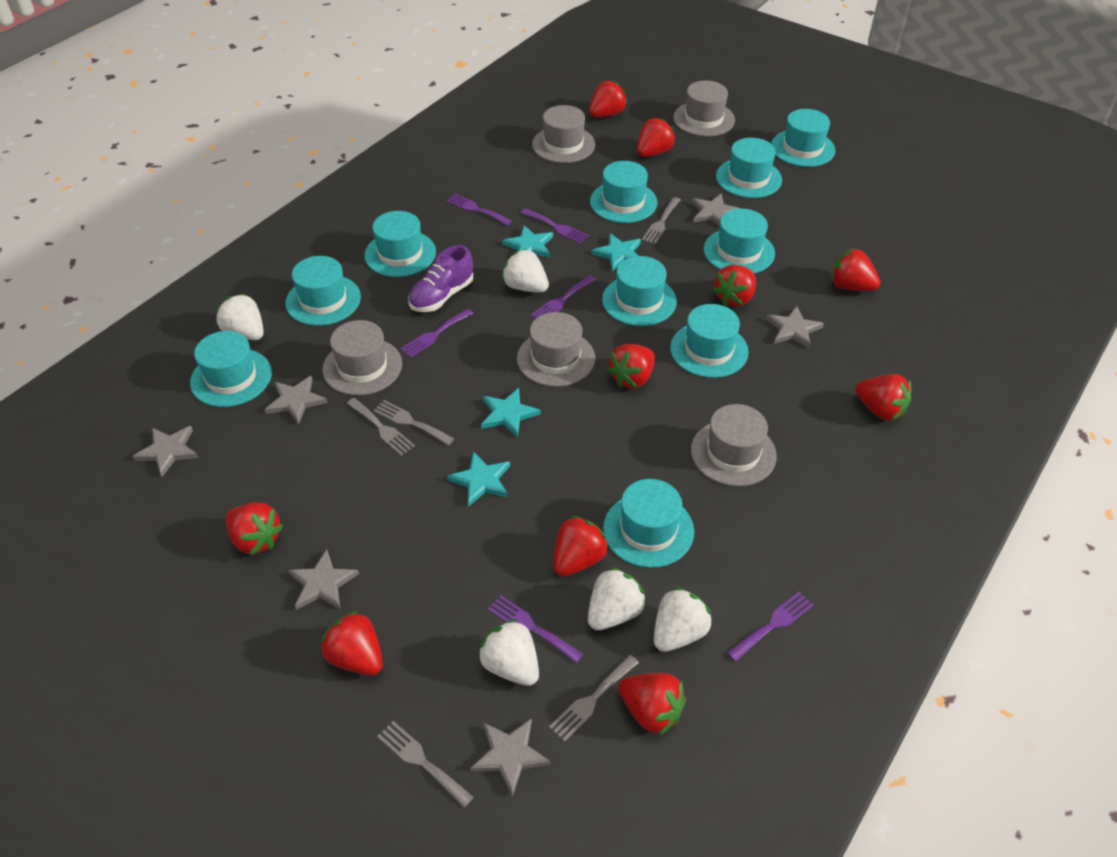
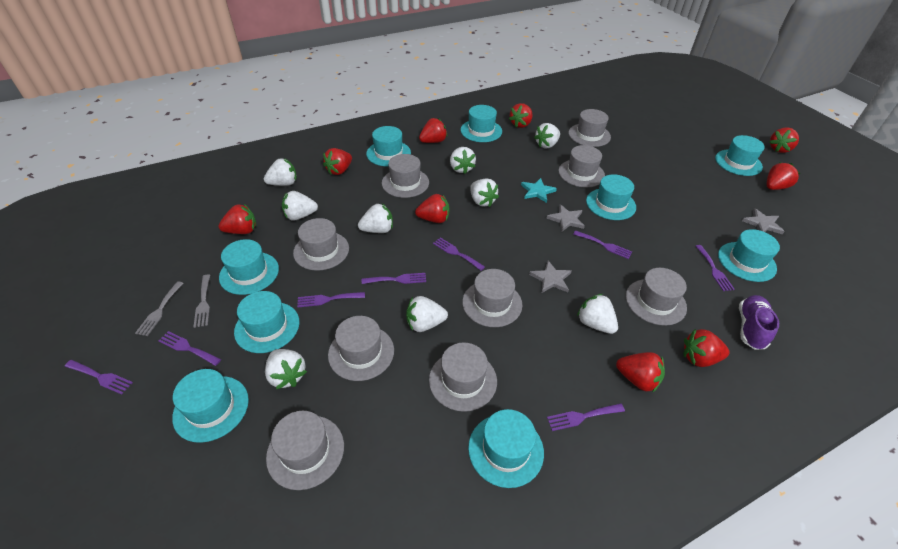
grey fork: 5 -> 2
grey hat: 5 -> 9
grey star: 6 -> 3
purple fork: 6 -> 8
red strawberry: 10 -> 9
turquoise hat: 10 -> 9
turquoise star: 4 -> 1
white strawberry: 5 -> 9

